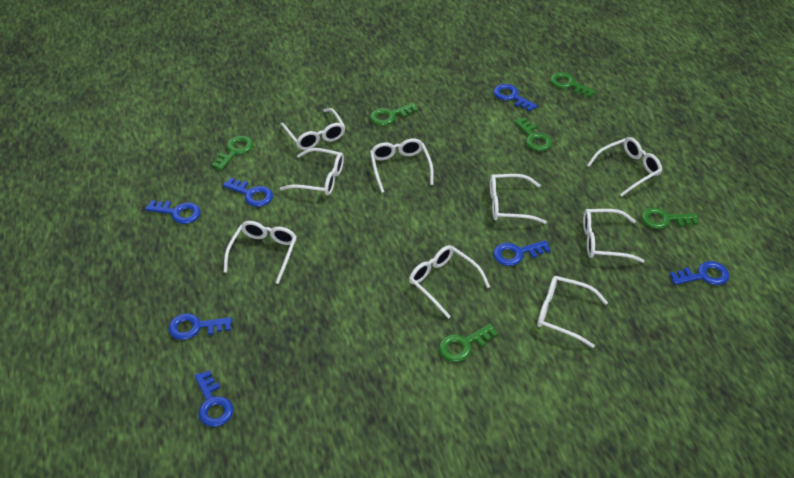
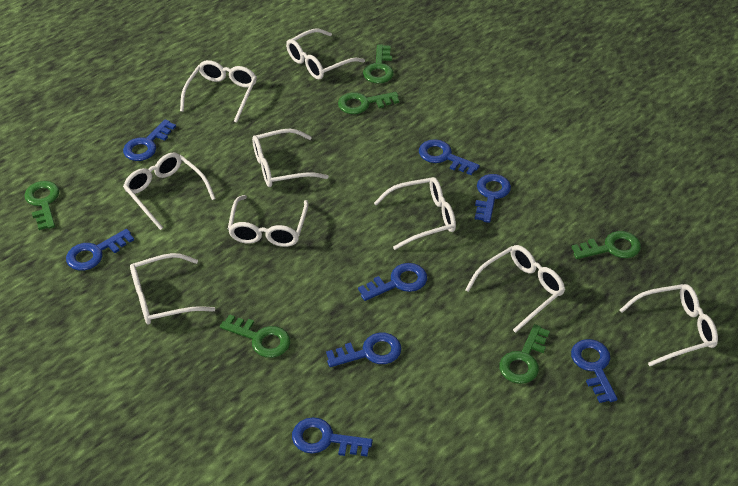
blue key: 7 -> 8

